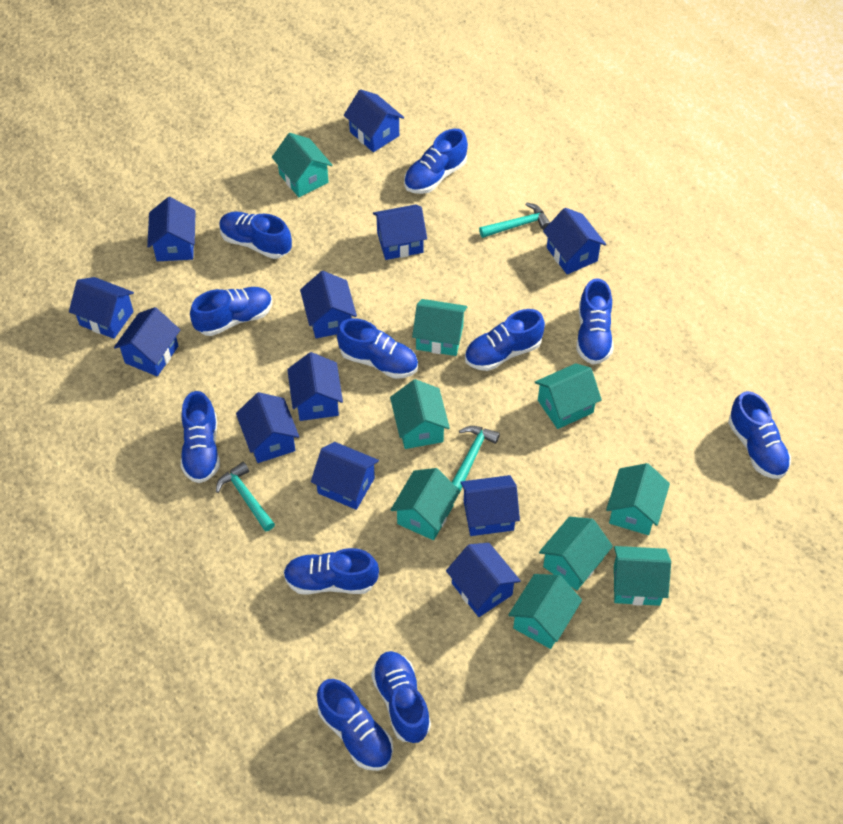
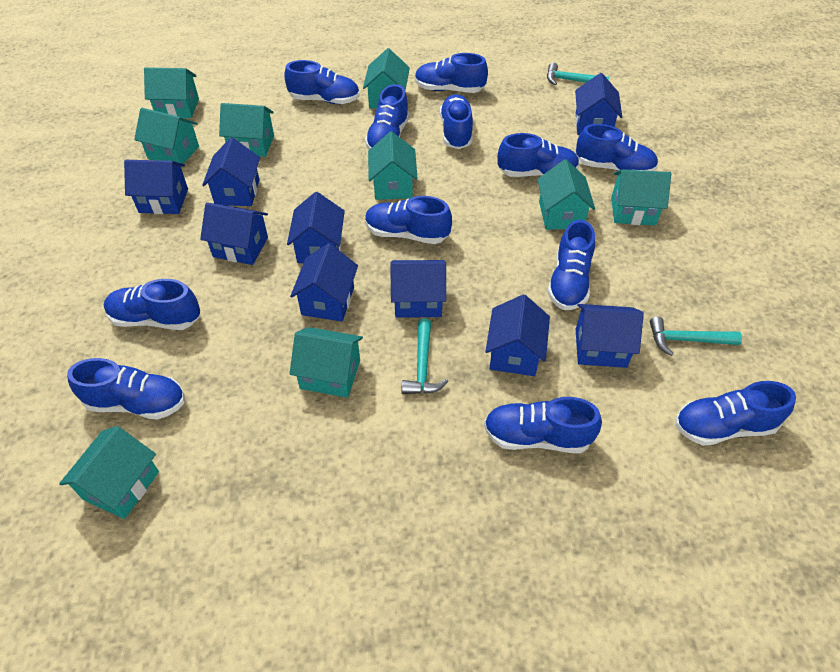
blue house: 12 -> 9
blue shoe: 11 -> 12

